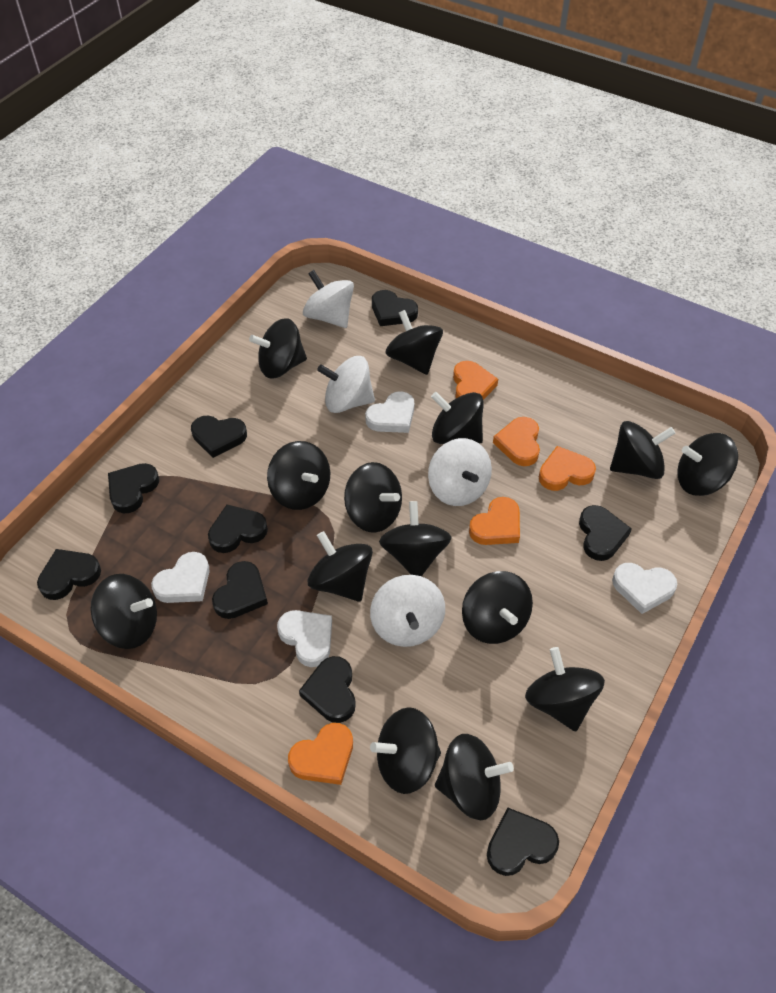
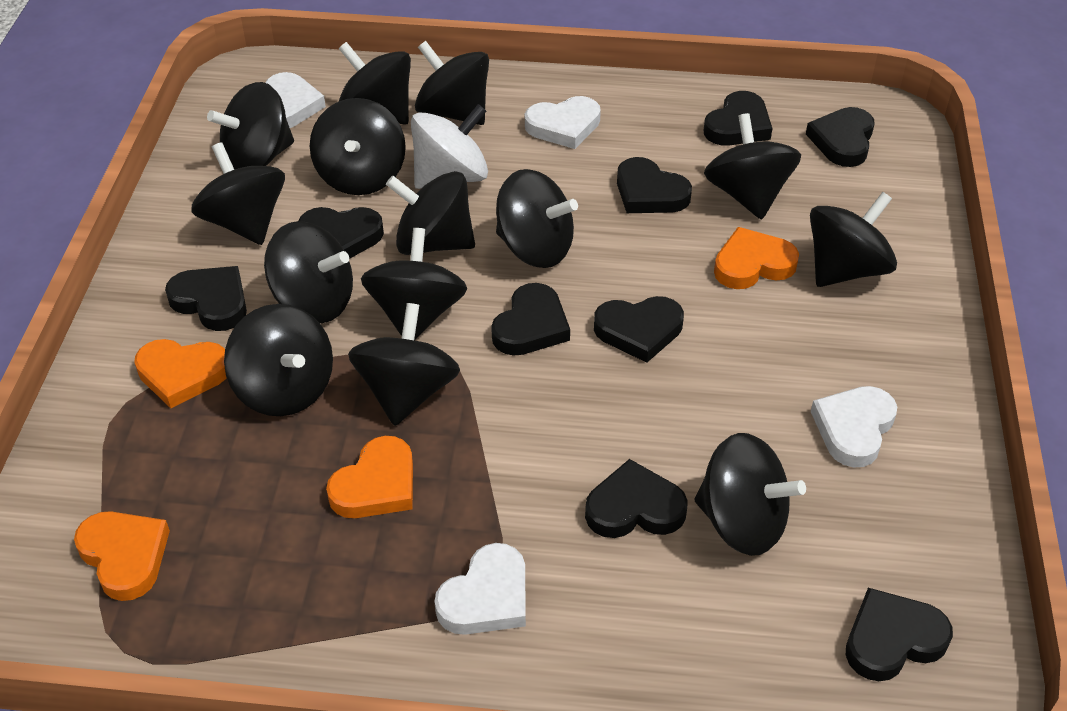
orange heart: 5 -> 4
white spinning top: 4 -> 1

